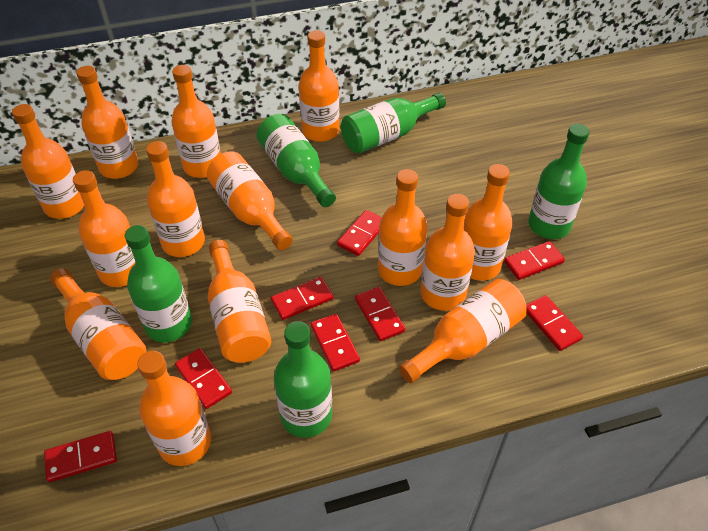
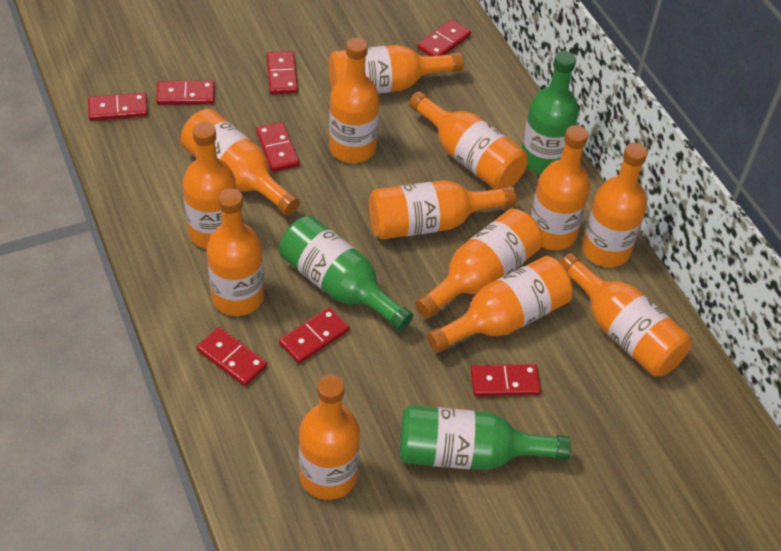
green bottle: 5 -> 3
orange bottle: 14 -> 13

